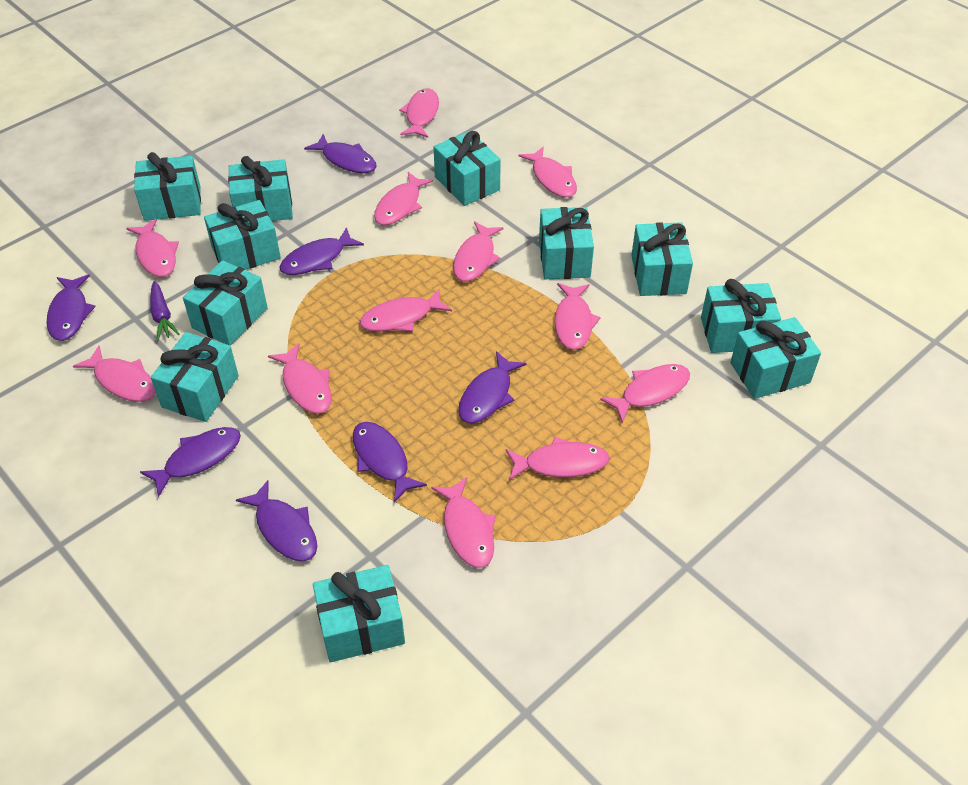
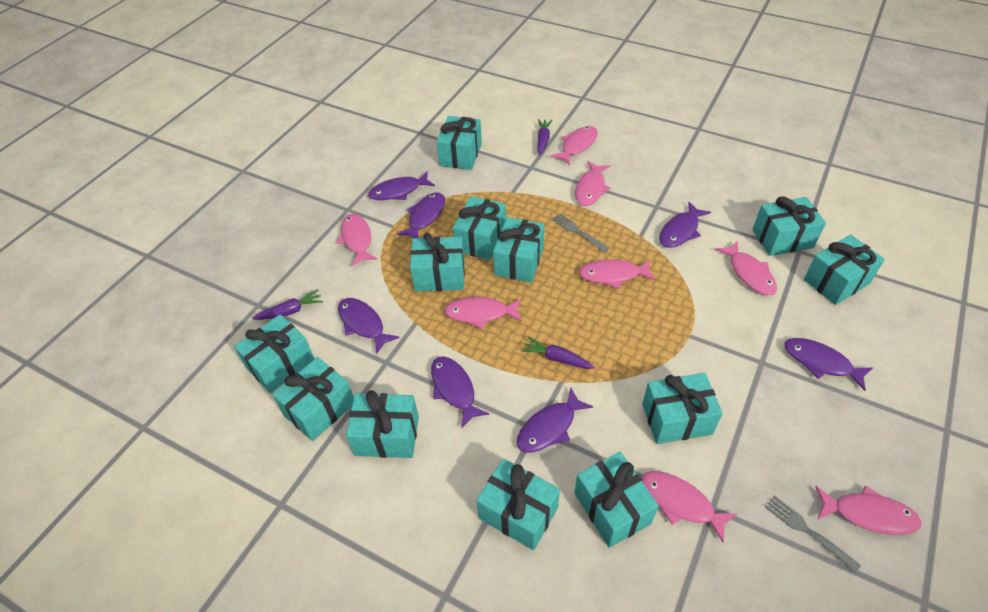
grey fork: 0 -> 2
pink fish: 12 -> 8
purple carrot: 1 -> 3
turquoise gift: 11 -> 12

